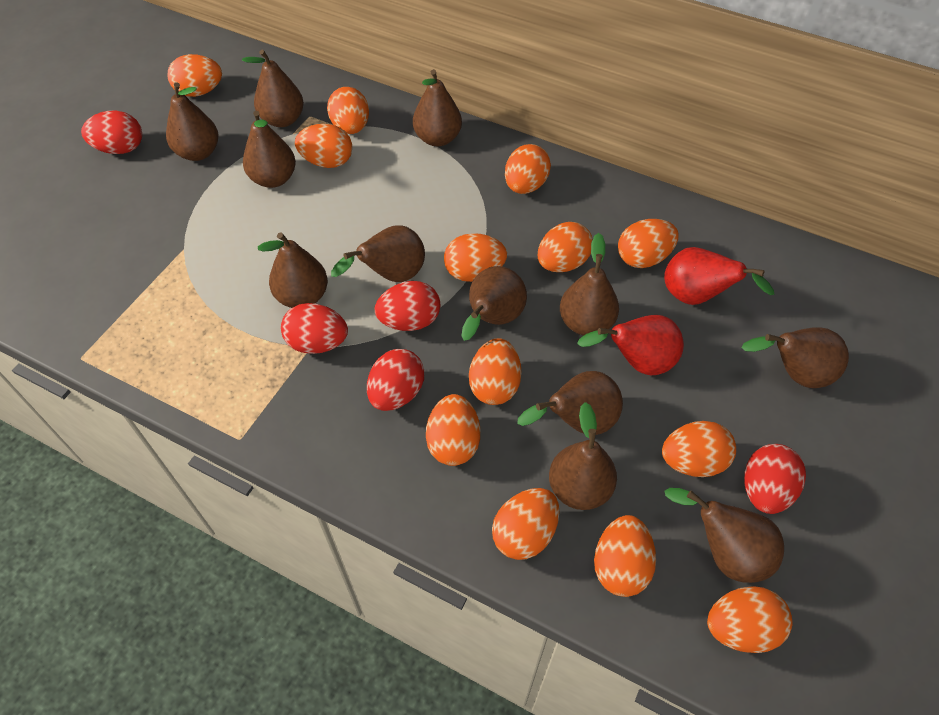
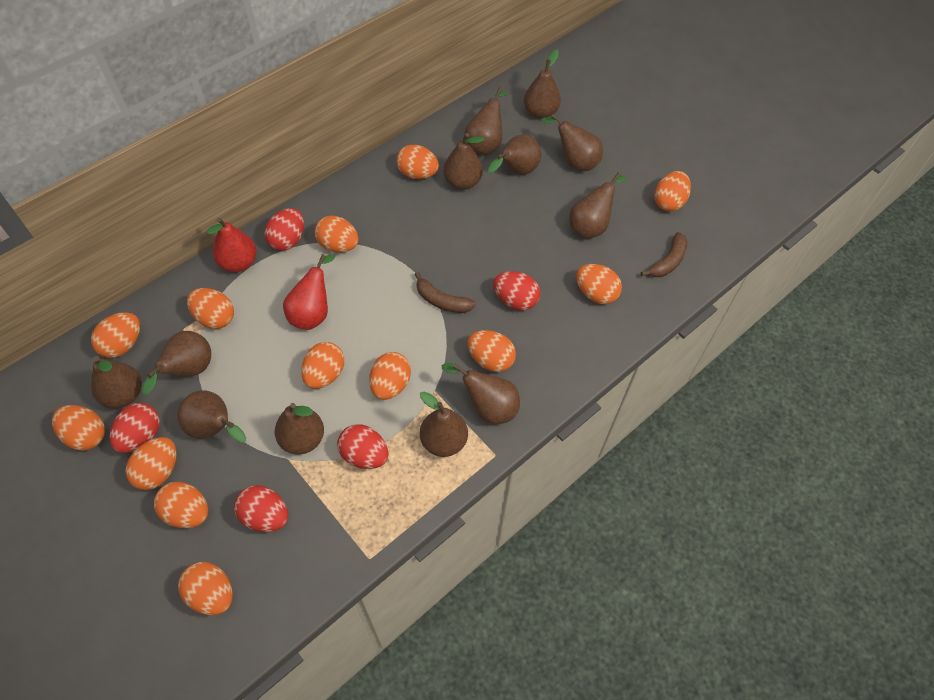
brown banana: 0 -> 2

